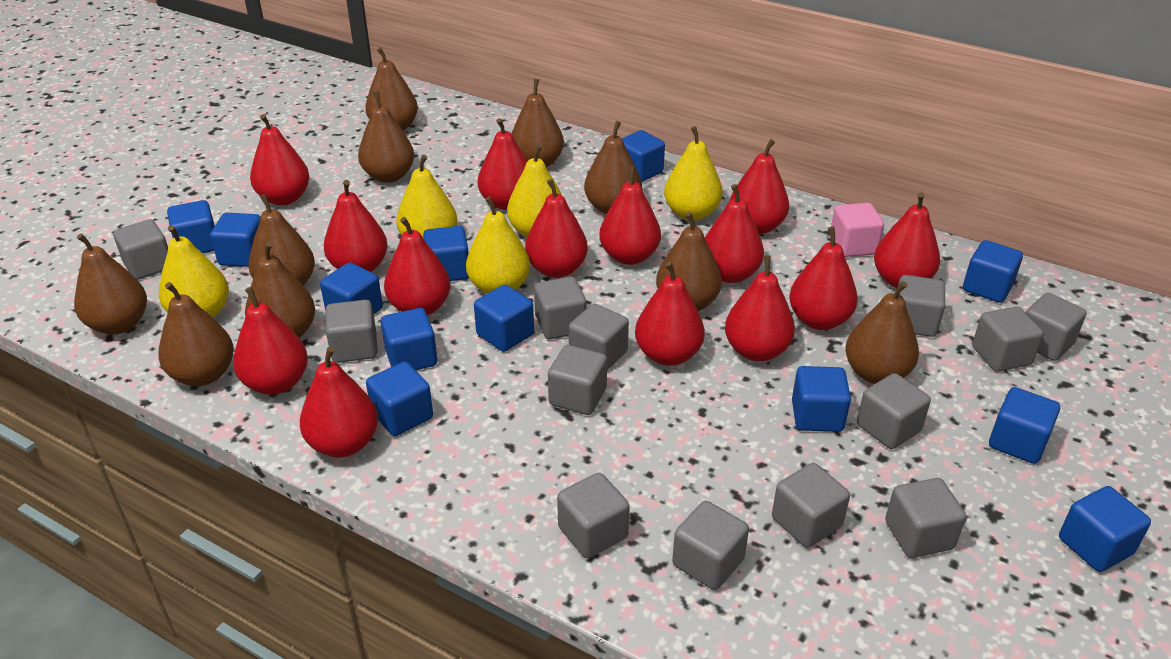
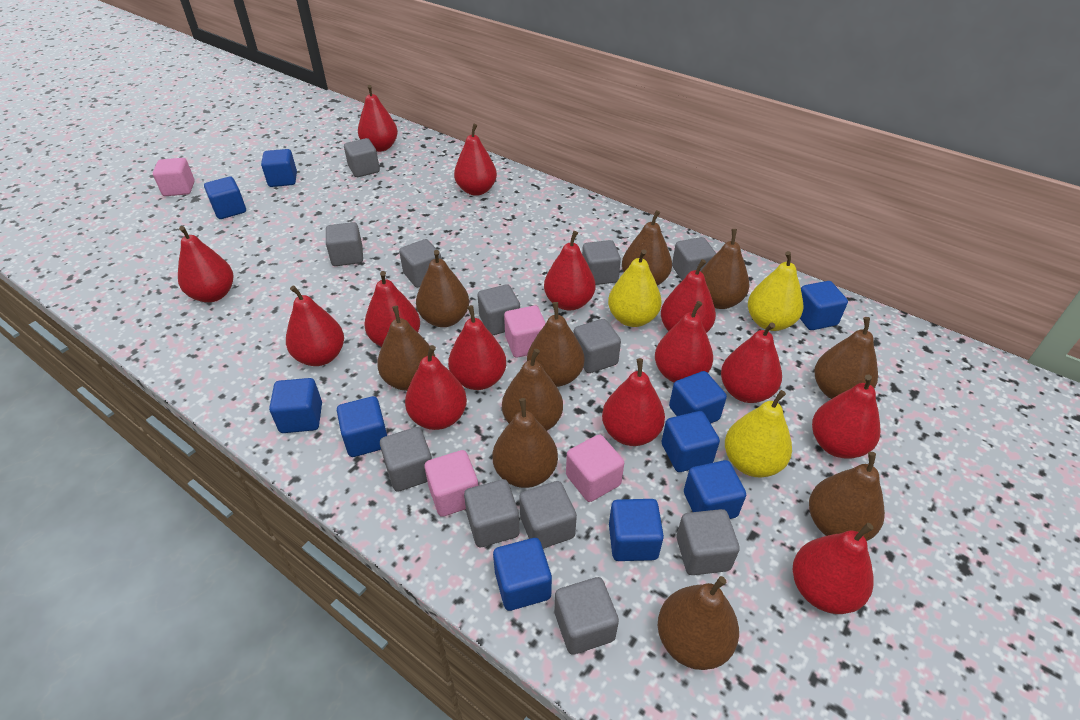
blue cube: 12 -> 10
grey cube: 13 -> 12
pink cube: 1 -> 4
yellow pear: 5 -> 3

